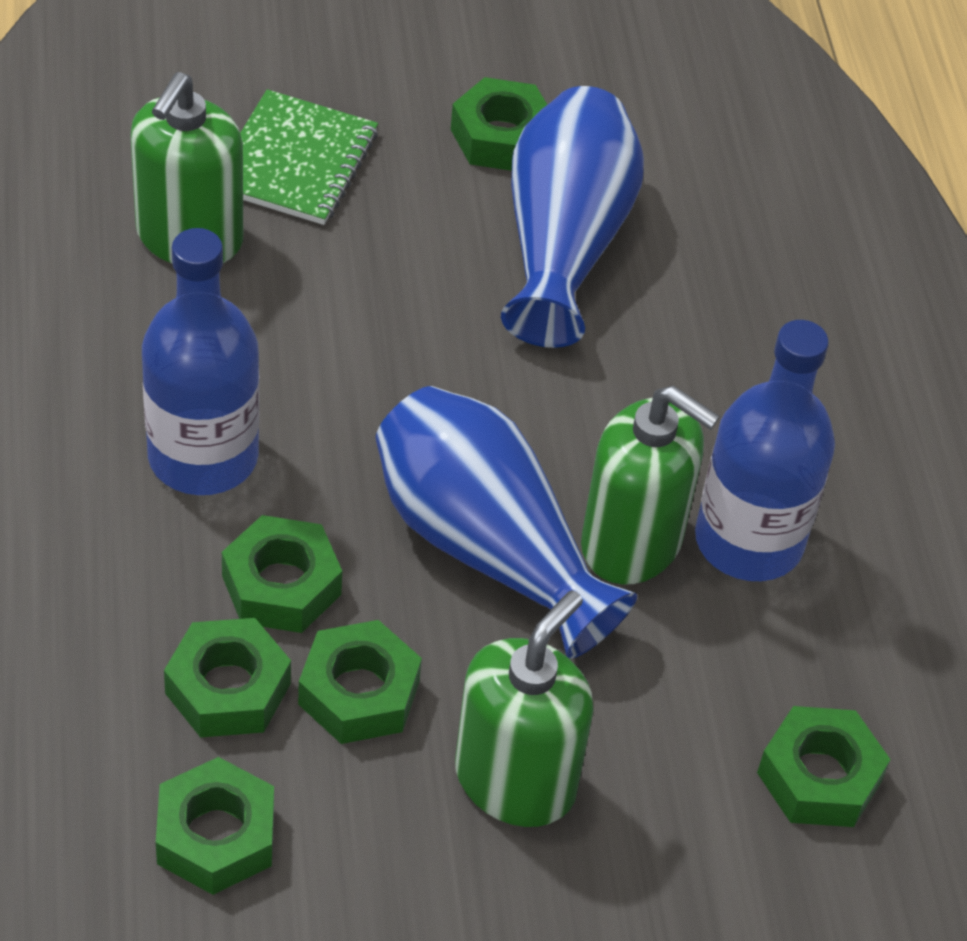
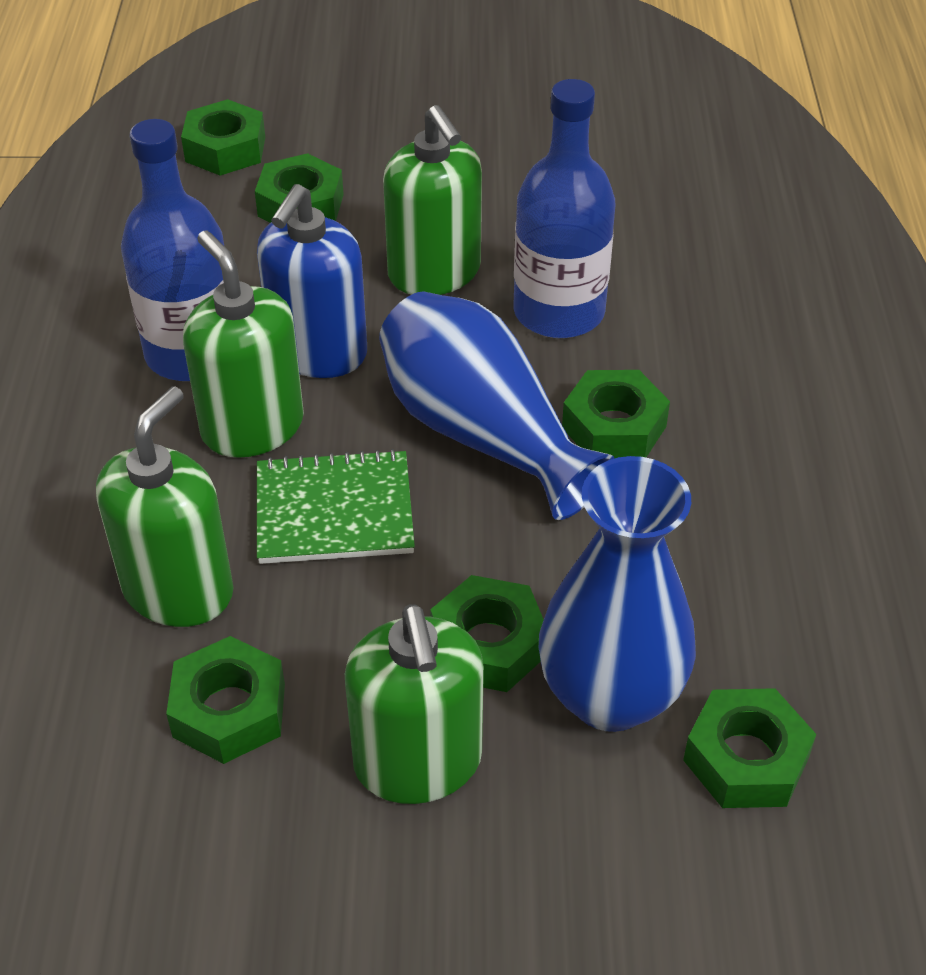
blue soap dispenser: 0 -> 1
green soap dispenser: 3 -> 4

